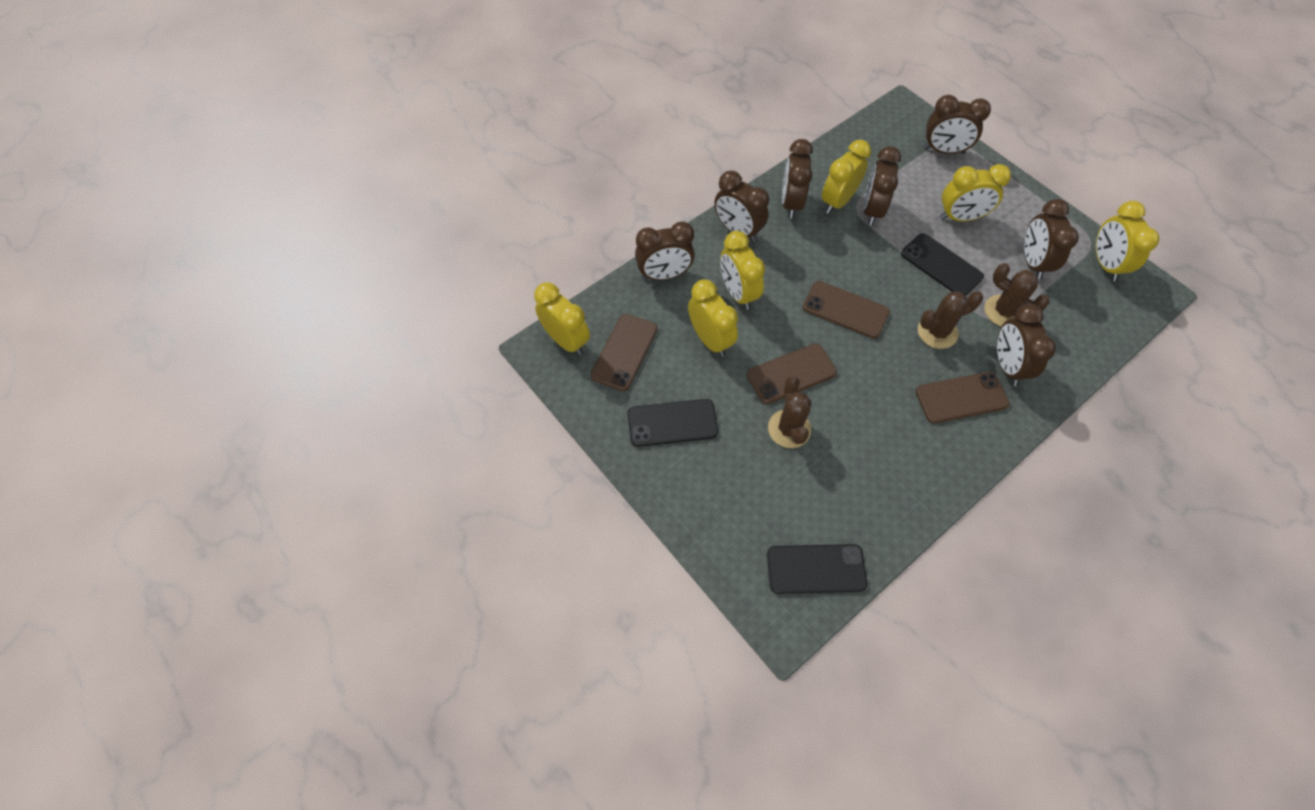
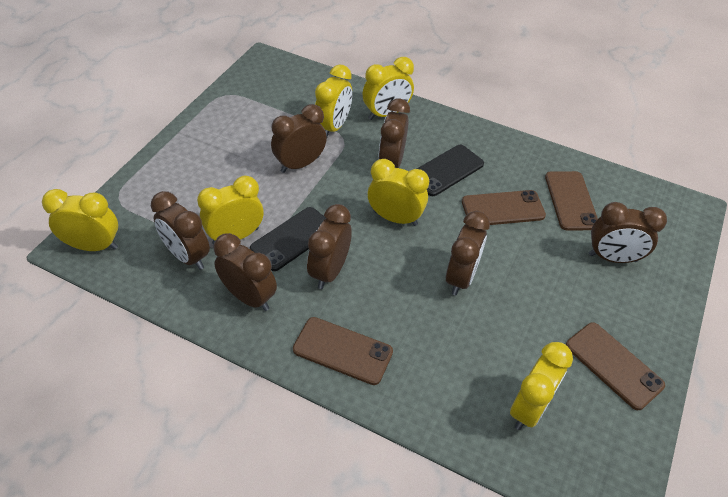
black phone: 3 -> 2
brown cactus: 3 -> 0

